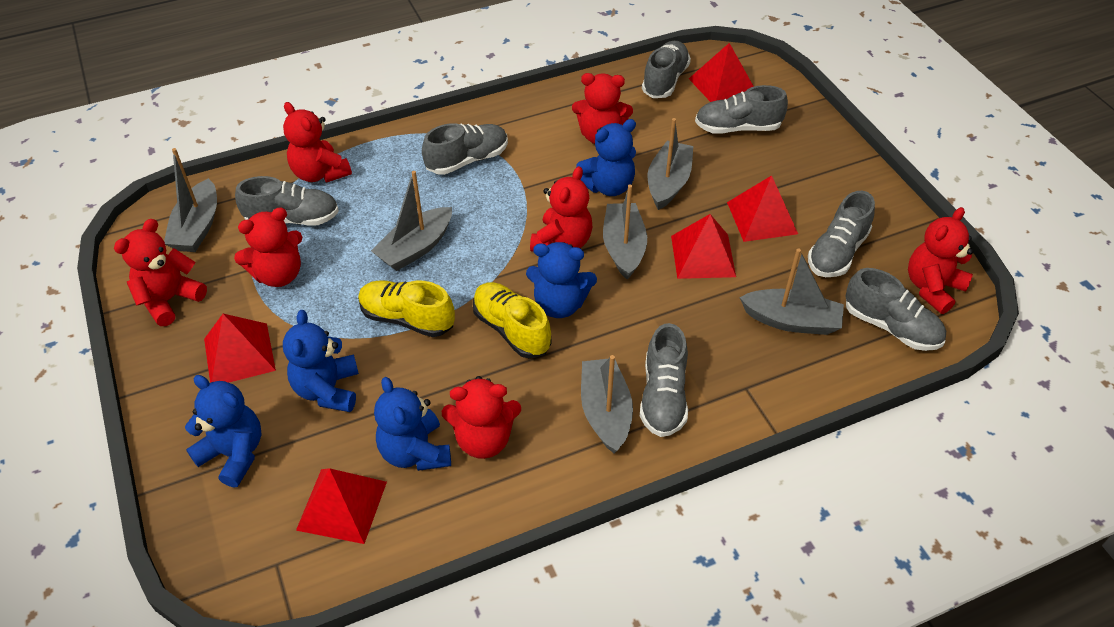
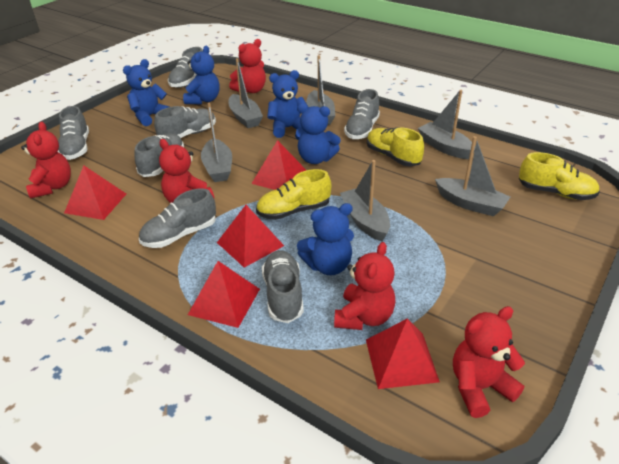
red teddy bear: 7 -> 5
yellow shoe: 2 -> 3

